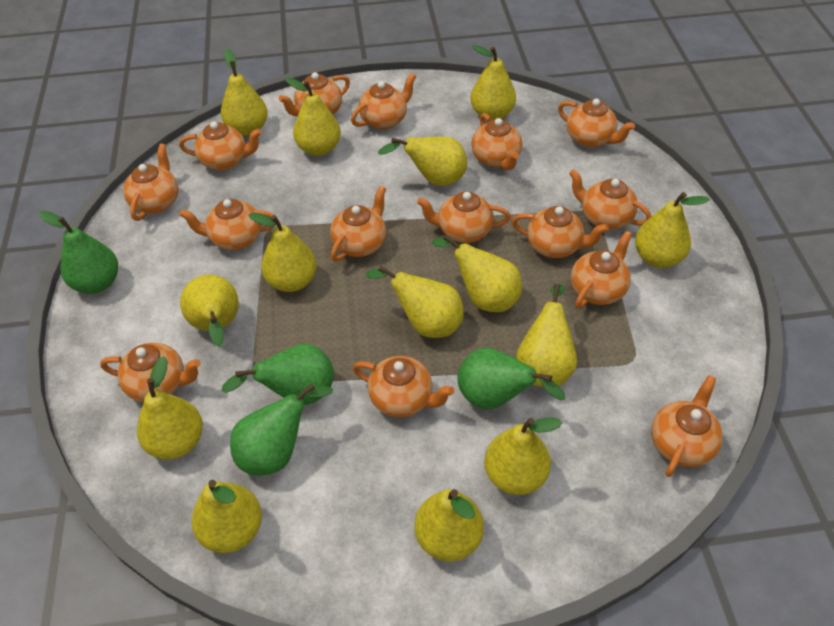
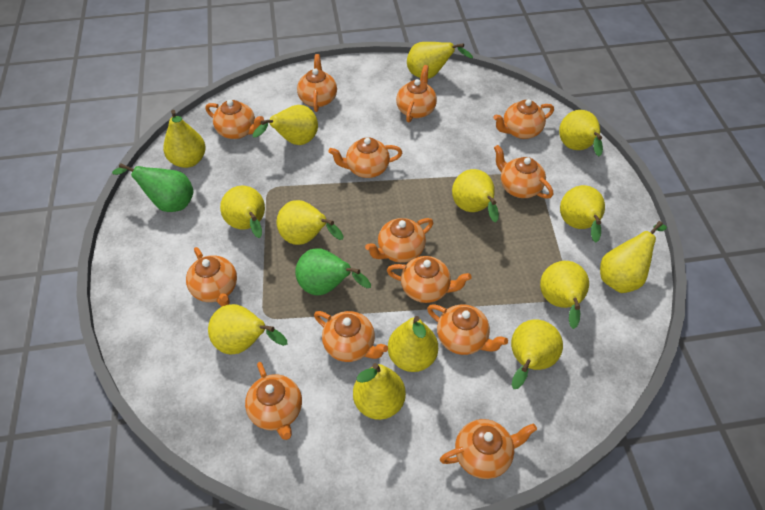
green pear: 4 -> 2
orange teapot: 15 -> 13

